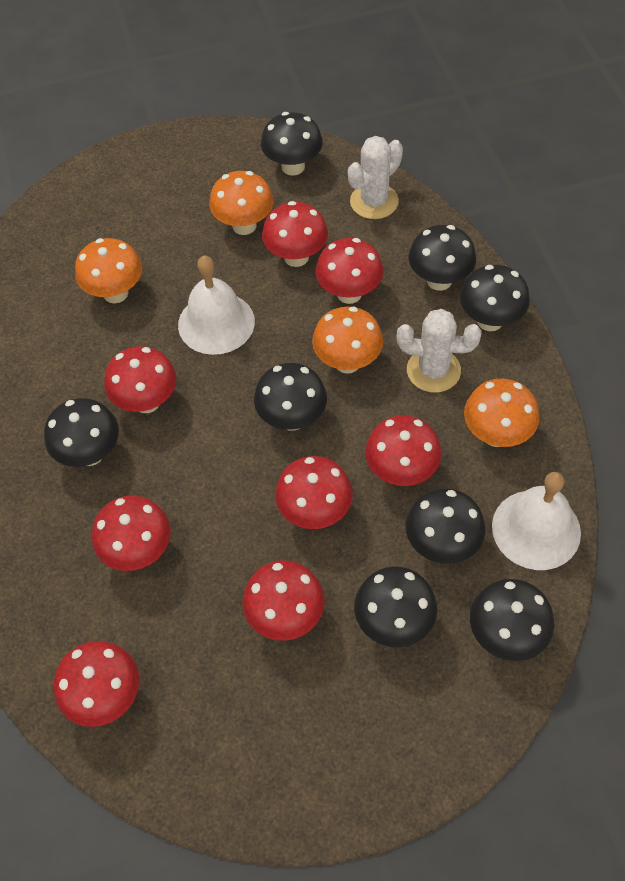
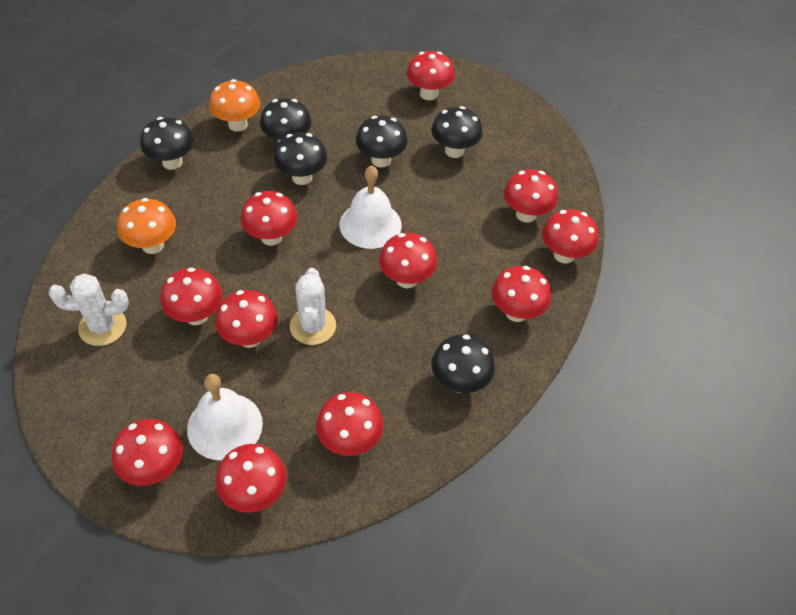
black mushroom: 8 -> 6
orange mushroom: 4 -> 2
red mushroom: 8 -> 11

